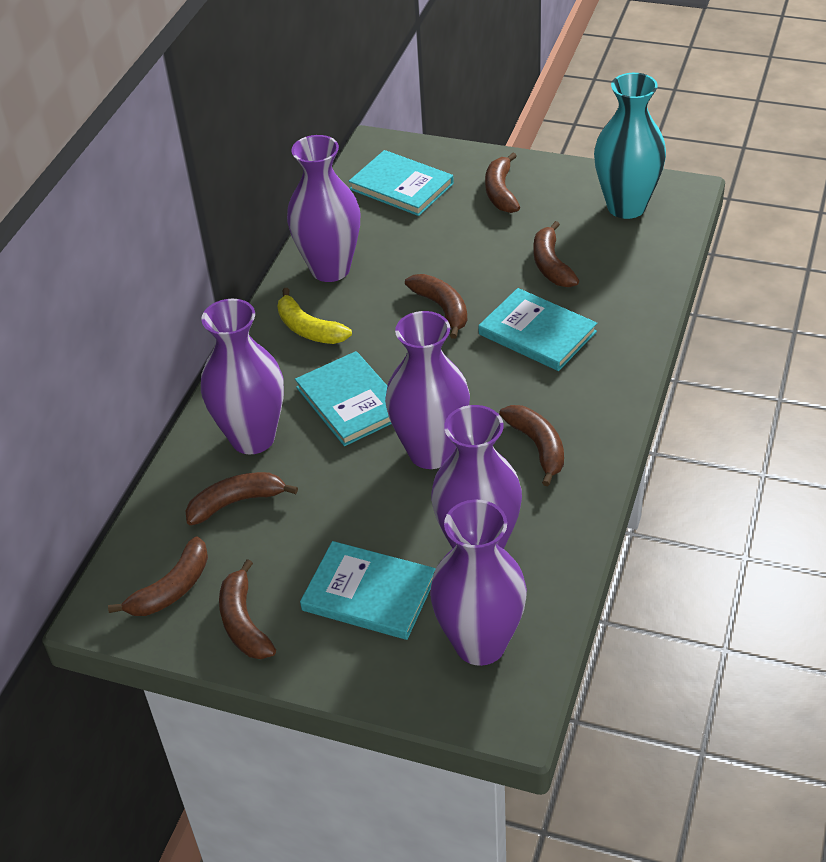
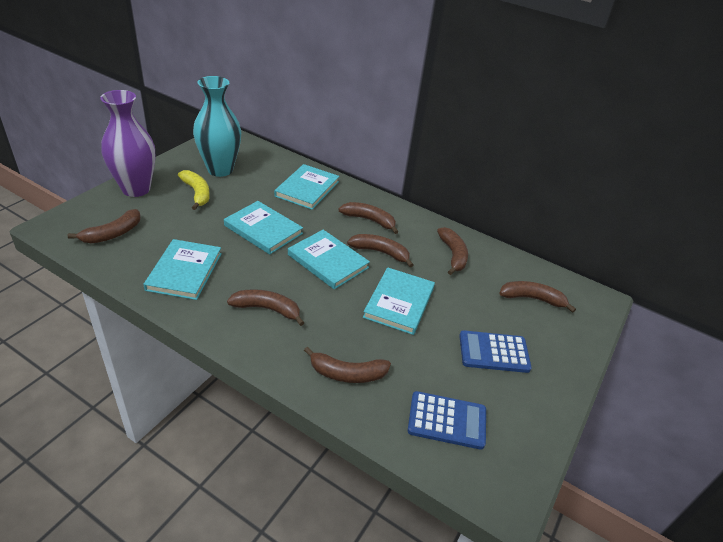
blue calculator: 0 -> 2
purple vase: 5 -> 1
turquoise book: 4 -> 5

